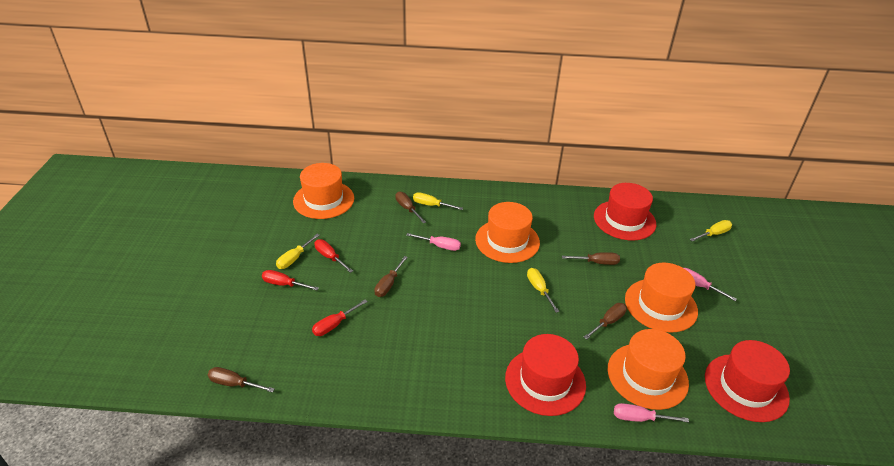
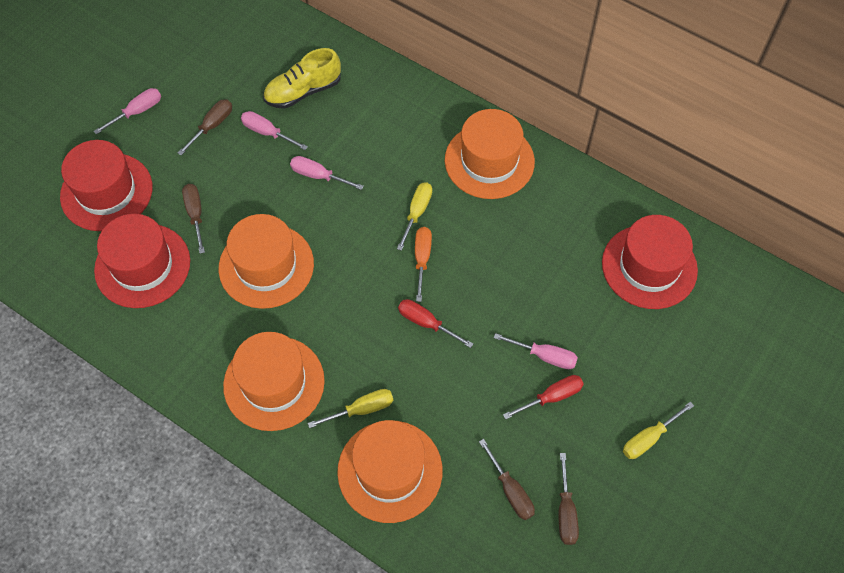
brown screwdriver: 5 -> 4
orange screwdriver: 0 -> 1
pink screwdriver: 3 -> 4
red screwdriver: 3 -> 2
yellow screwdriver: 4 -> 3
yellow shoe: 0 -> 1

